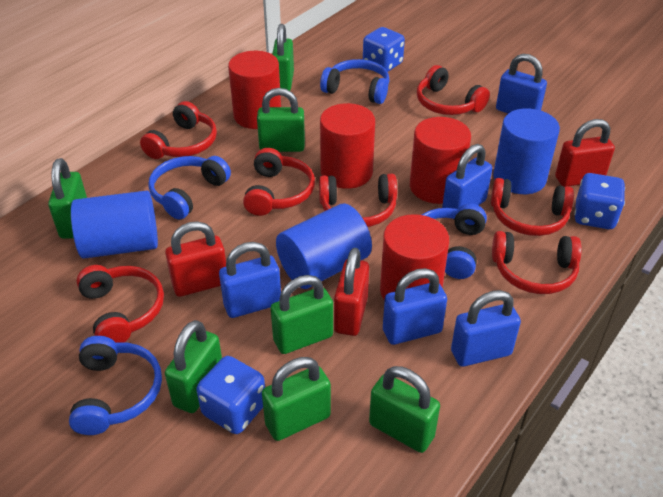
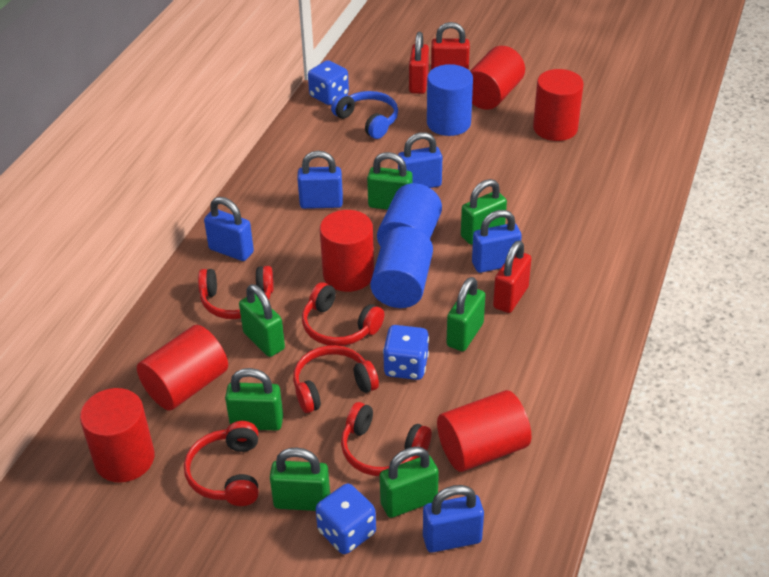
blue headphones: 4 -> 1
red cylinder: 4 -> 6
red headphones: 7 -> 5

